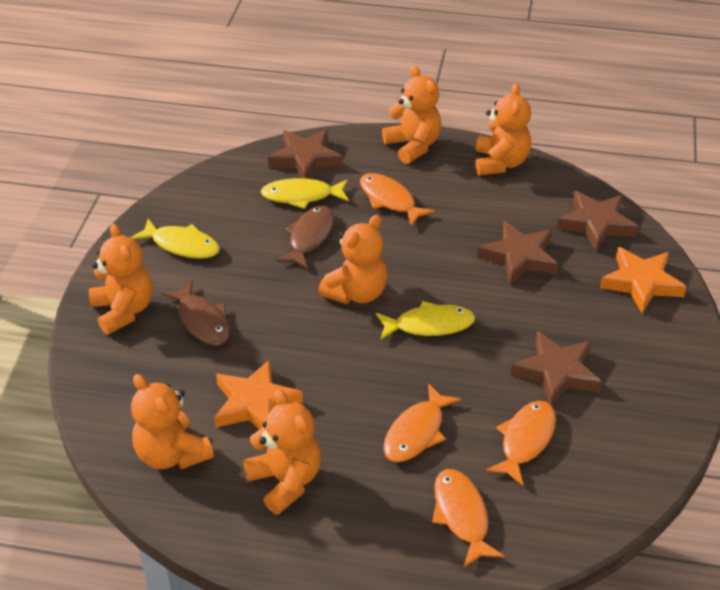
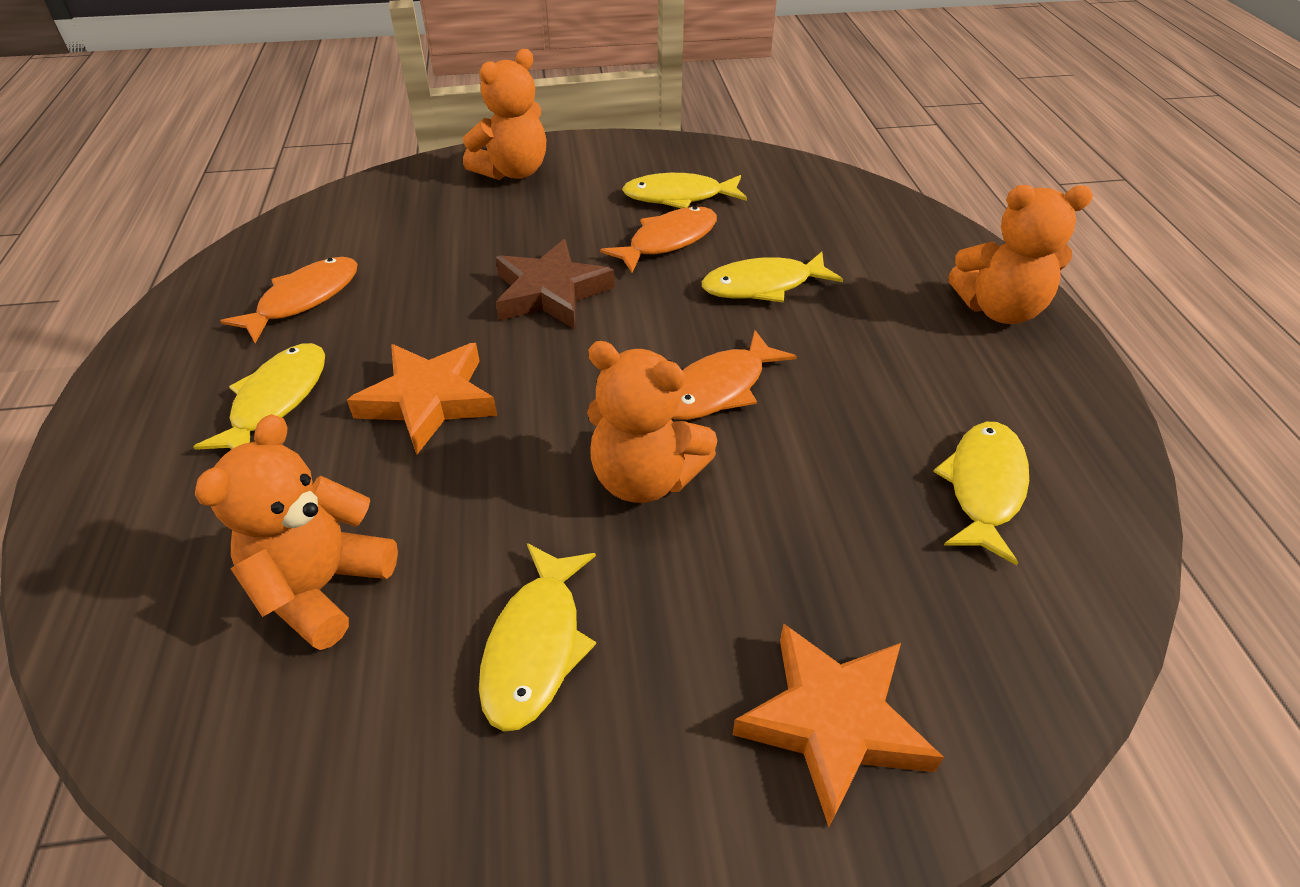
brown fish: 2 -> 0
brown star: 4 -> 1
orange fish: 4 -> 3
orange teddy bear: 6 -> 4
yellow fish: 3 -> 5

